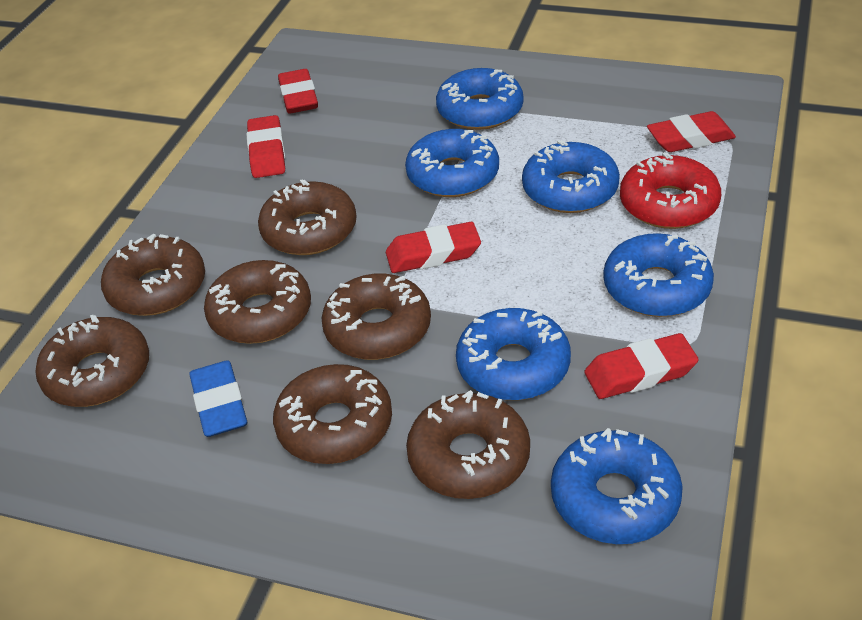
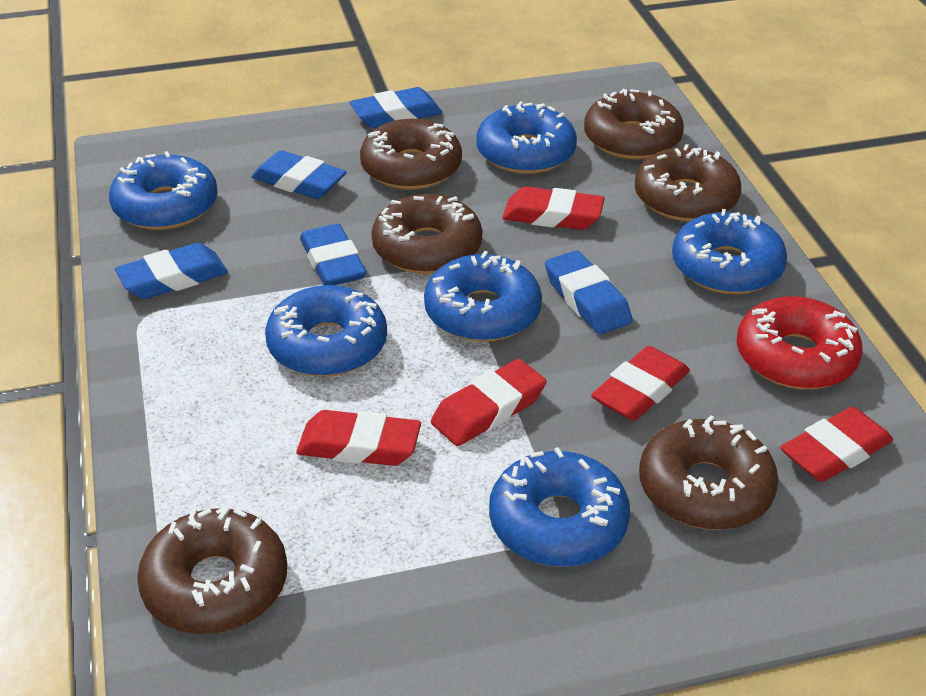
blue eraser: 1 -> 5
brown donut: 7 -> 6

